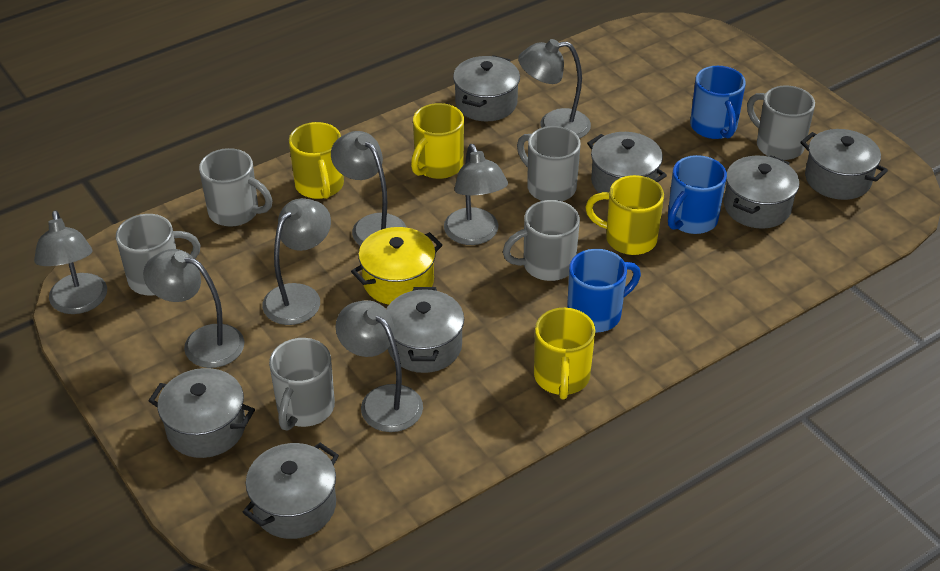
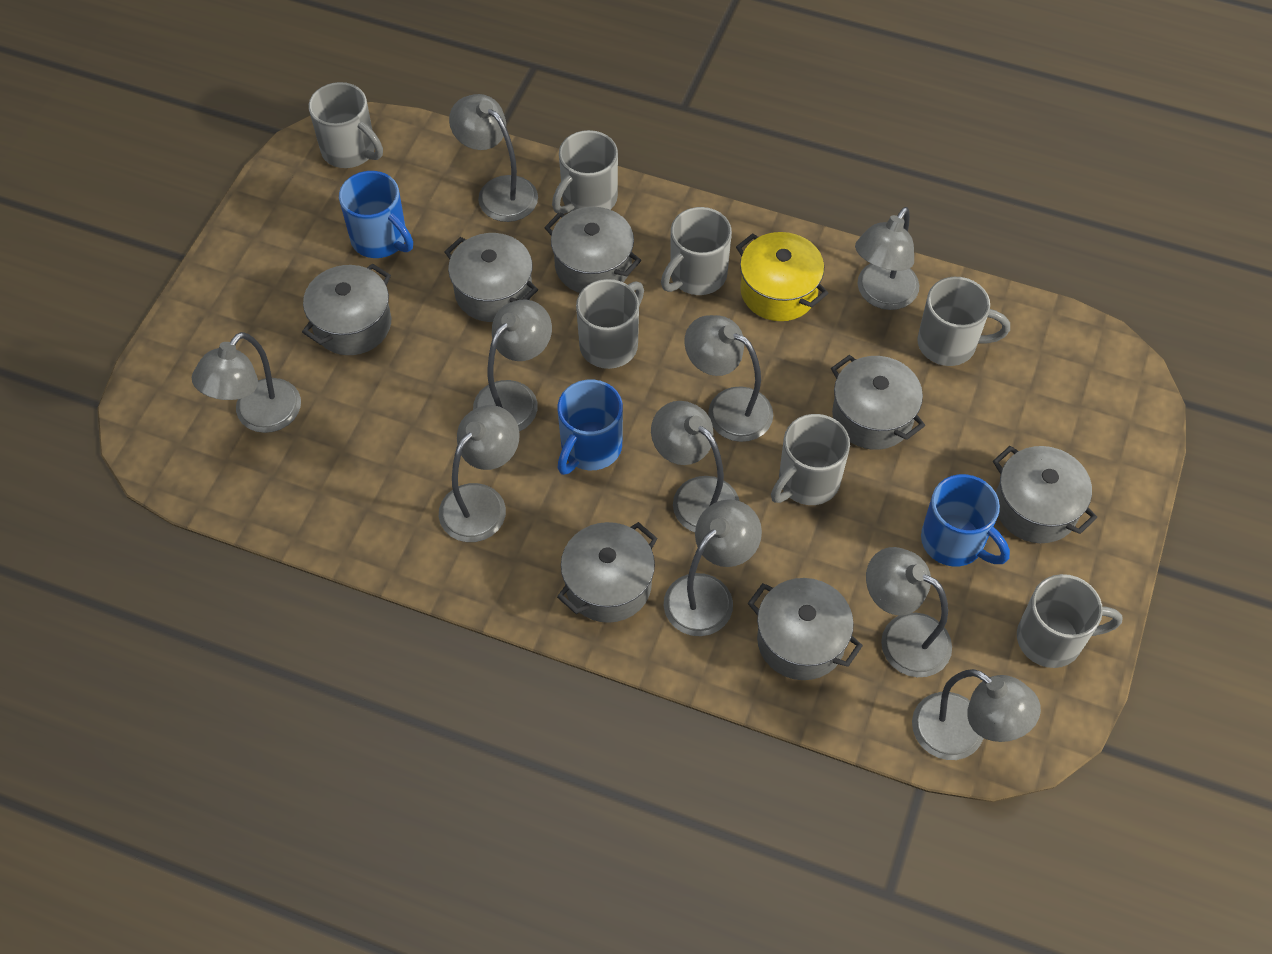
grey lamp: 7 -> 10
grey mug: 6 -> 7
yellow mug: 4 -> 0

